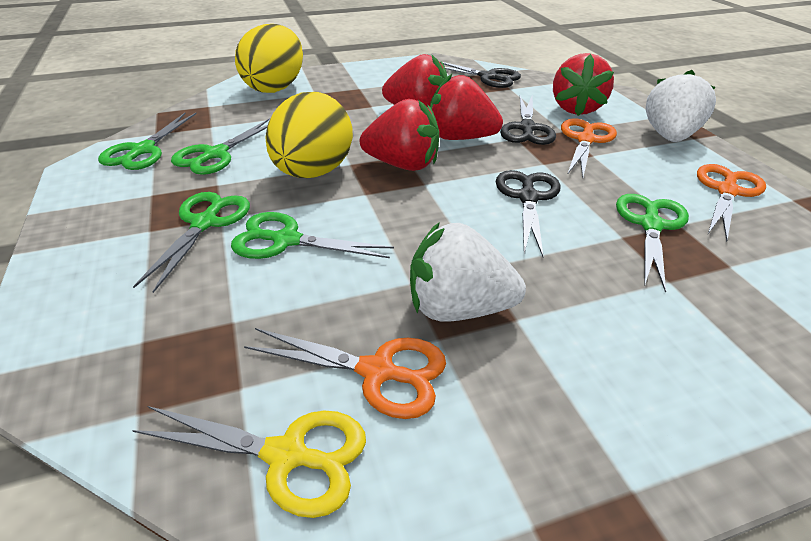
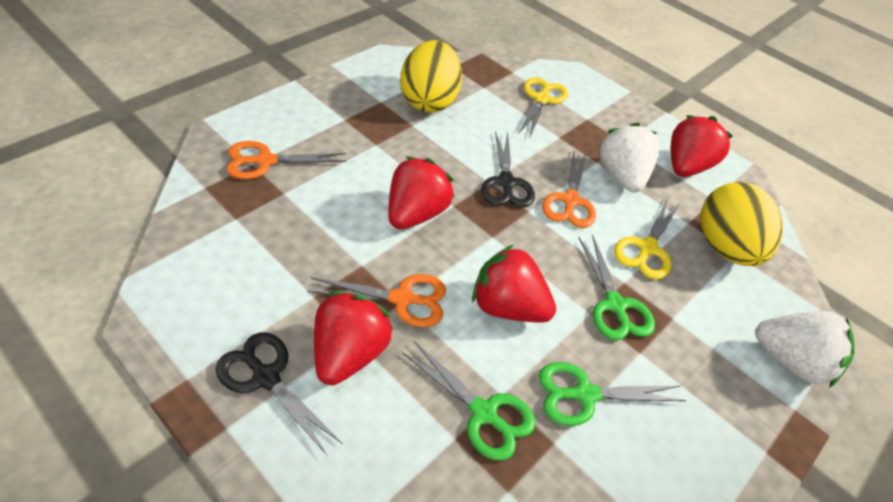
black scissors: 3 -> 2
green scissors: 5 -> 3
yellow scissors: 1 -> 2

